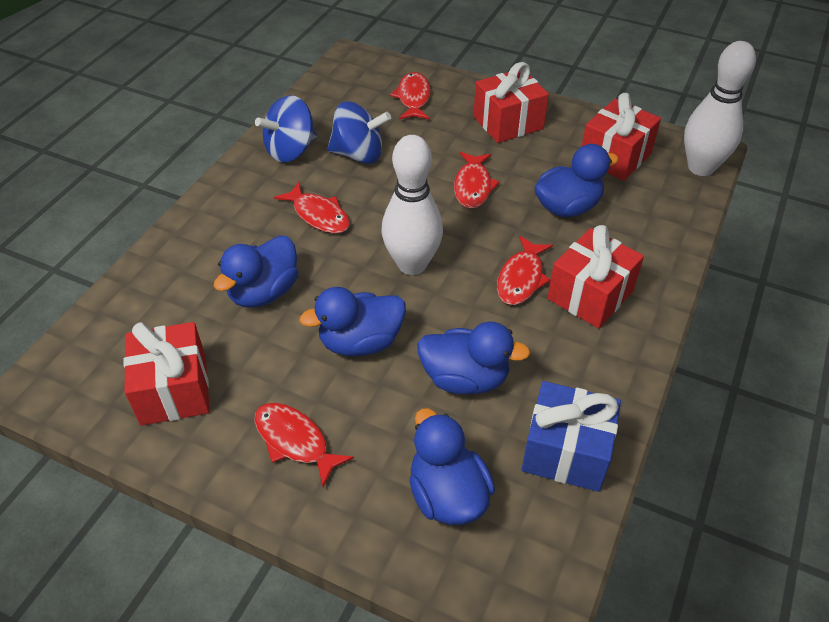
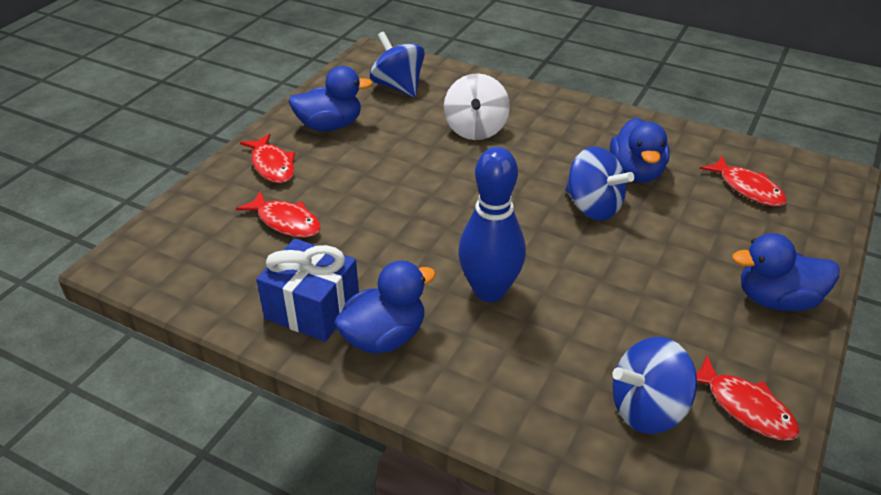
blue bowling pin: 0 -> 1
blue duck: 5 -> 4
blue spinning top: 2 -> 3
red fish: 5 -> 4
red gift: 4 -> 0
white bowling pin: 2 -> 0
white spinning top: 0 -> 1

